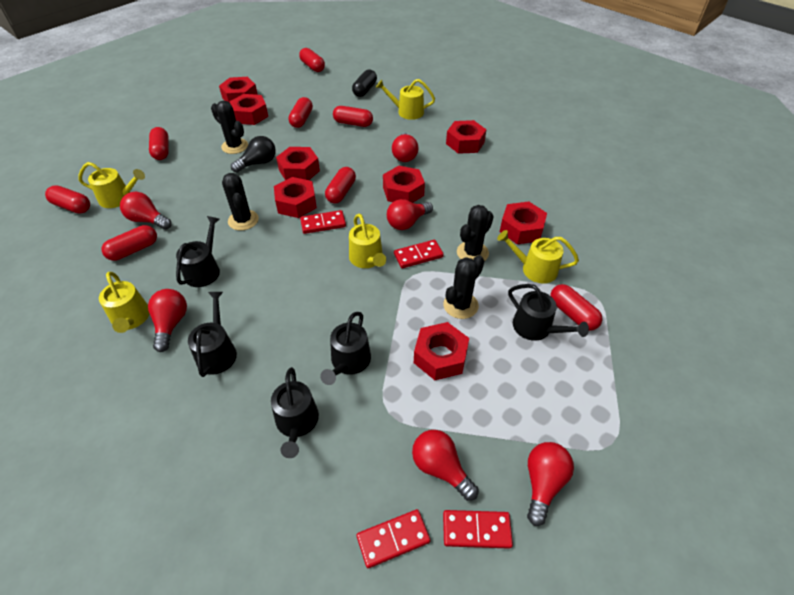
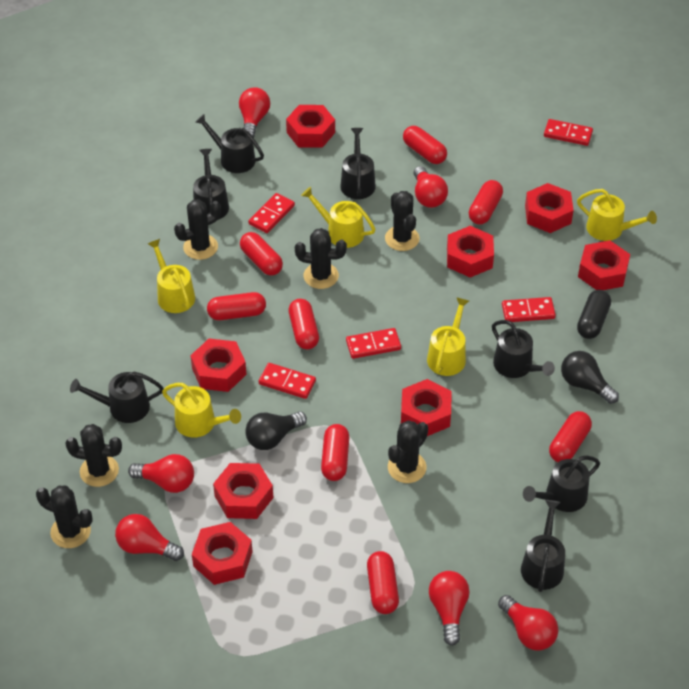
black cactus: 4 -> 6
black light bulb: 1 -> 2
black watering can: 5 -> 7
red domino: 4 -> 5

